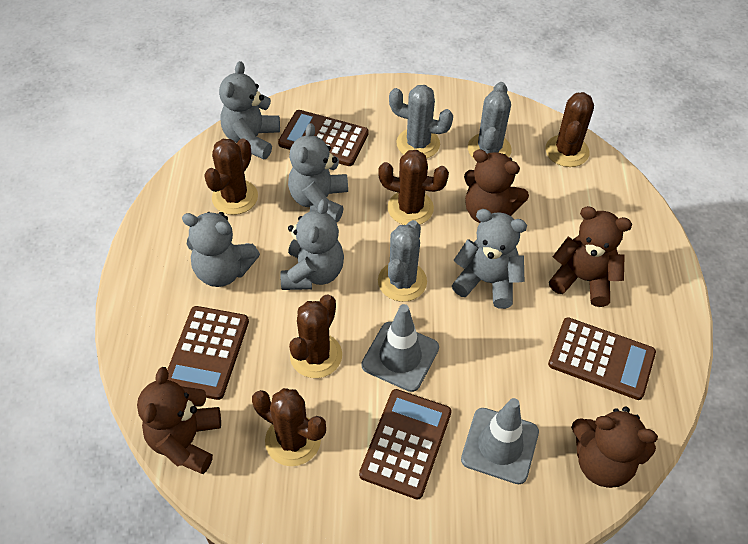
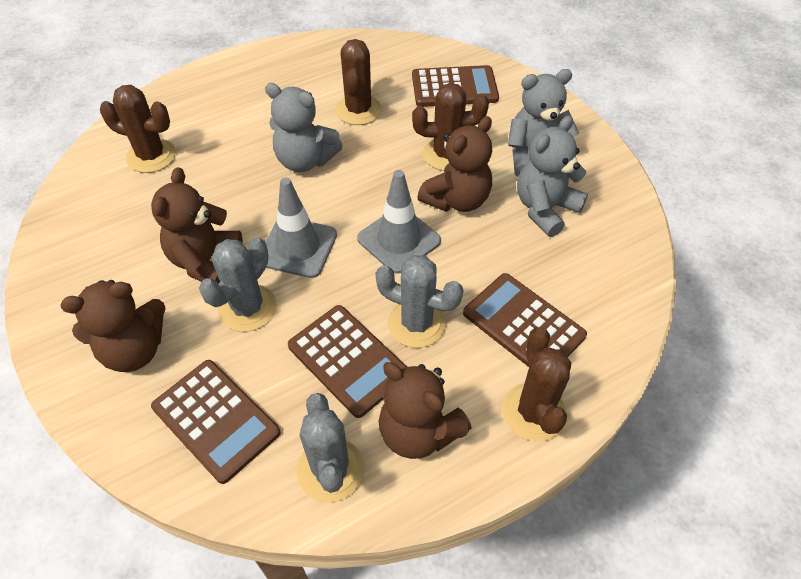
brown cactus: 5 -> 4
grey teddy bear: 5 -> 3

